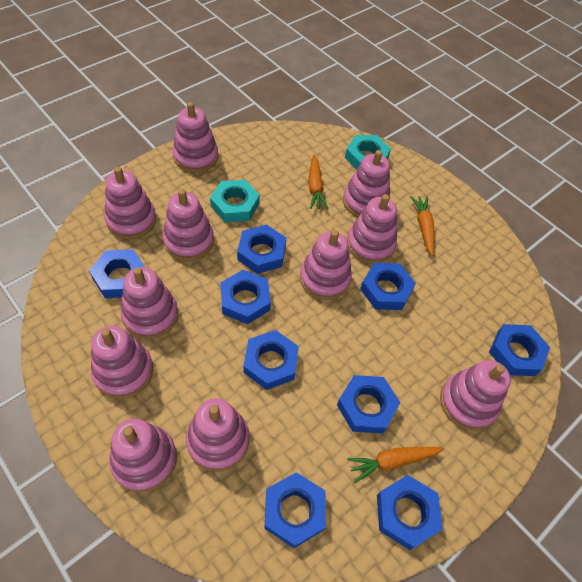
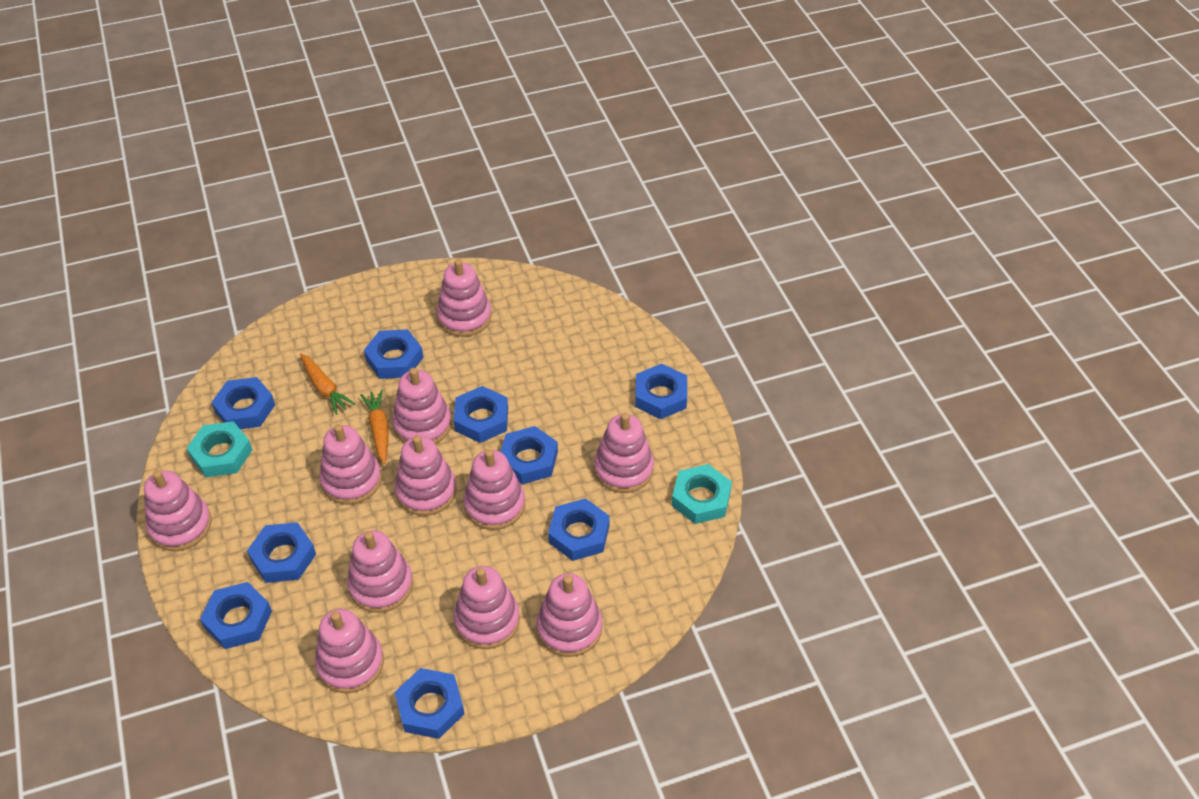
orange carrot: 3 -> 2

